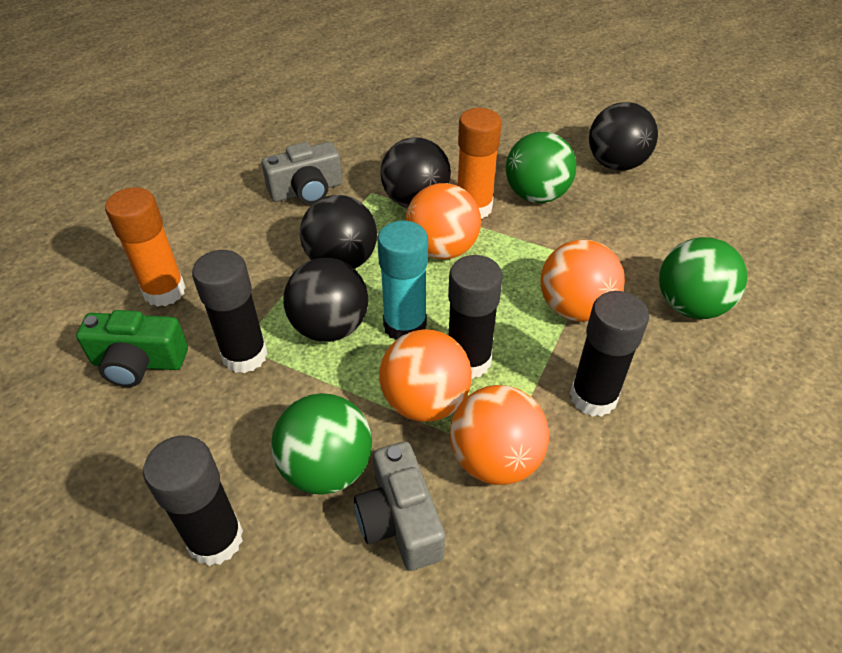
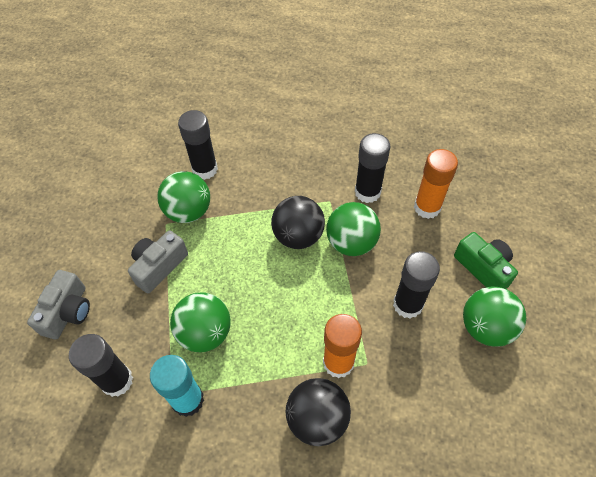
black ball: 4 -> 2
green ball: 3 -> 4
orange ball: 4 -> 0

